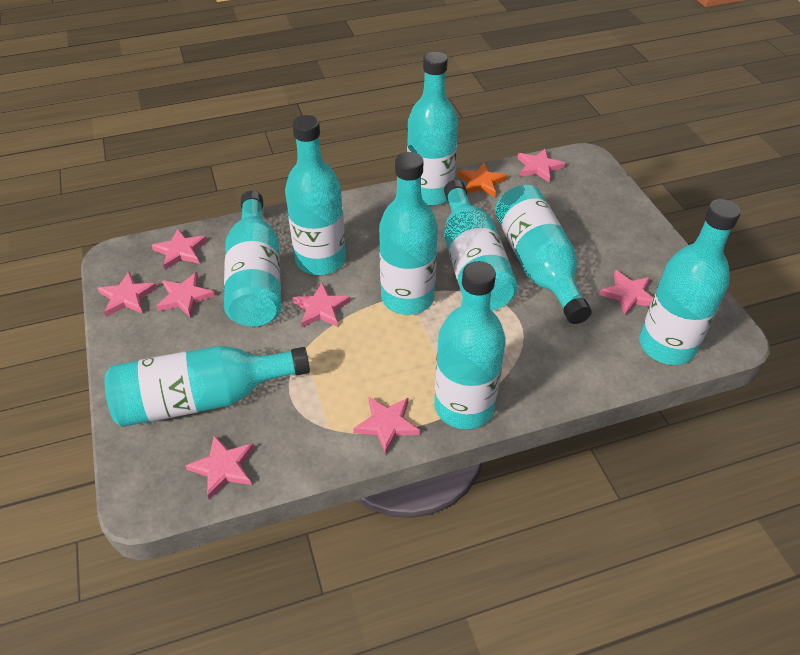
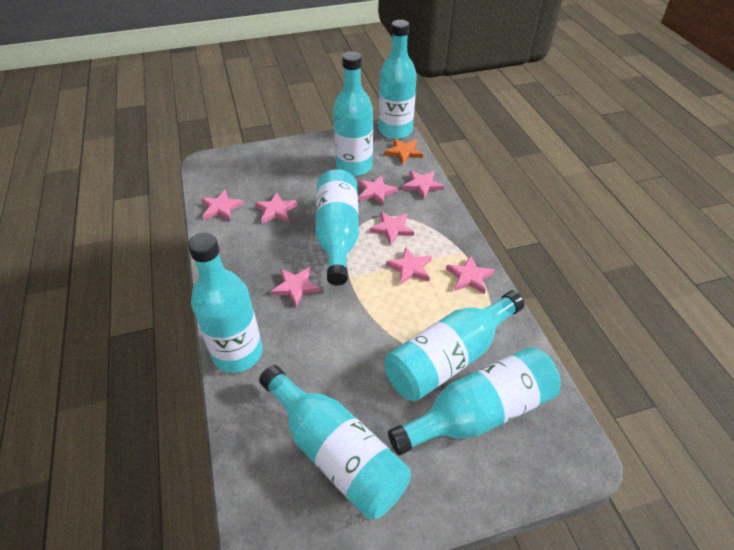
turquoise bottle: 9 -> 7

